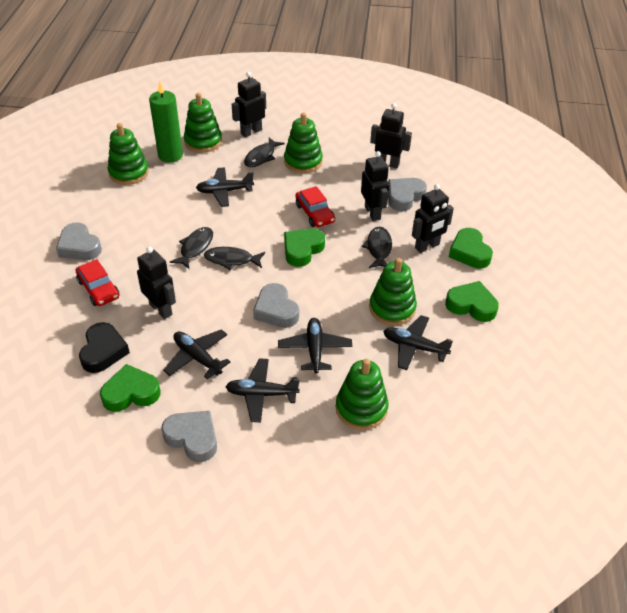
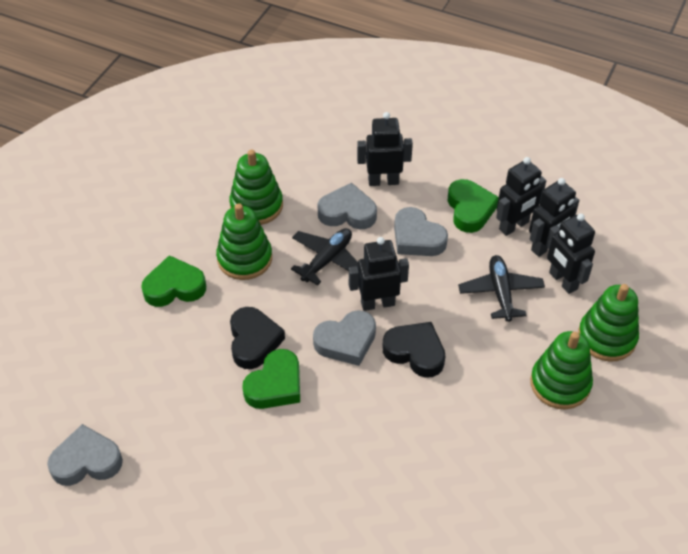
black fish: 4 -> 0
black heart: 1 -> 2
black plane: 5 -> 2
green candle: 1 -> 0
green heart: 4 -> 3
green stacking toy: 5 -> 4
red car: 2 -> 0

